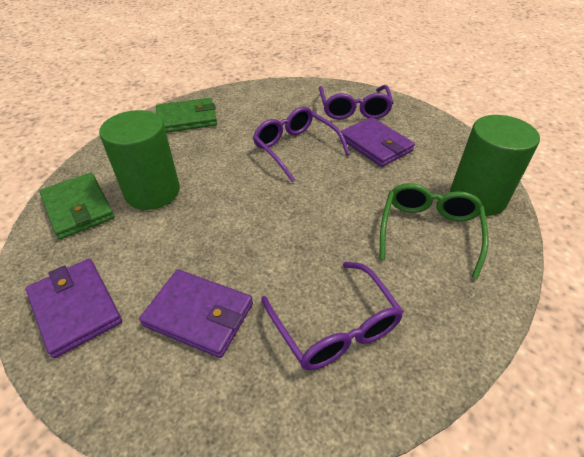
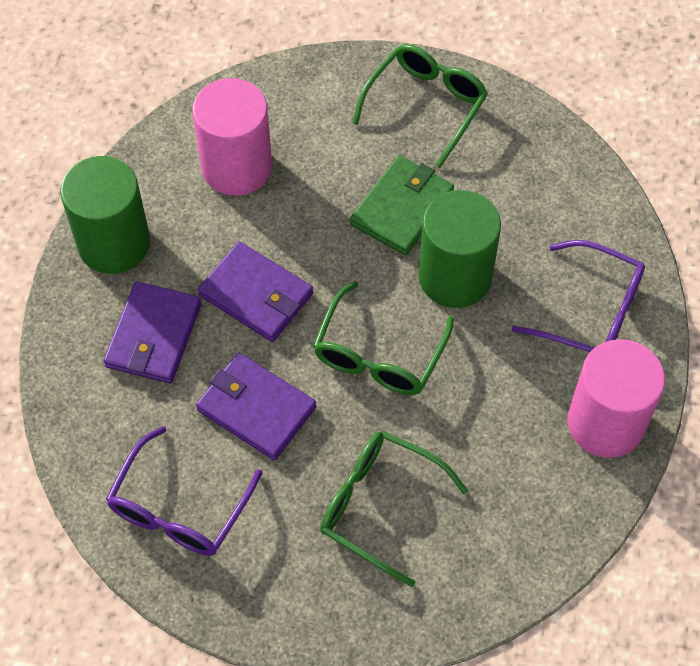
green glasses: 1 -> 3
green wallet: 2 -> 1
pink cylinder: 0 -> 2
purple glasses: 3 -> 2

